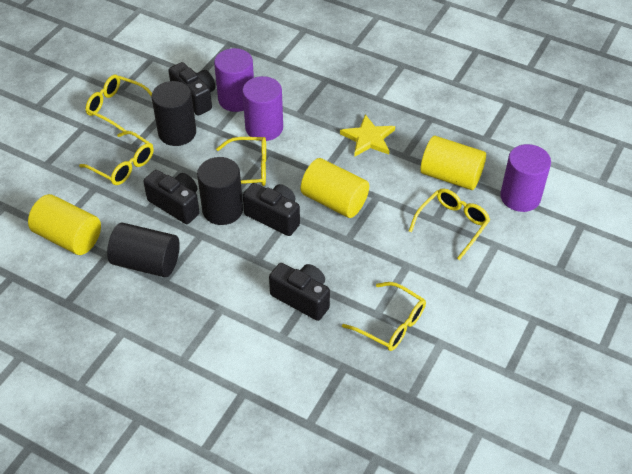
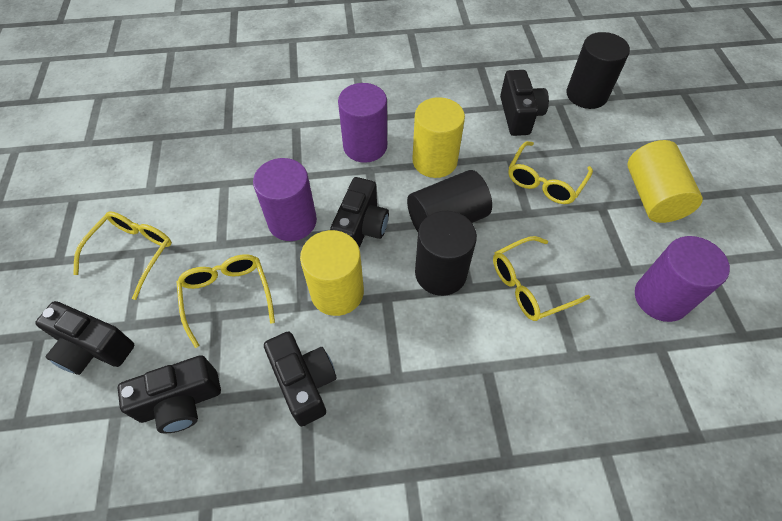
black camera: 4 -> 5
yellow glasses: 5 -> 4
yellow star: 1 -> 0

